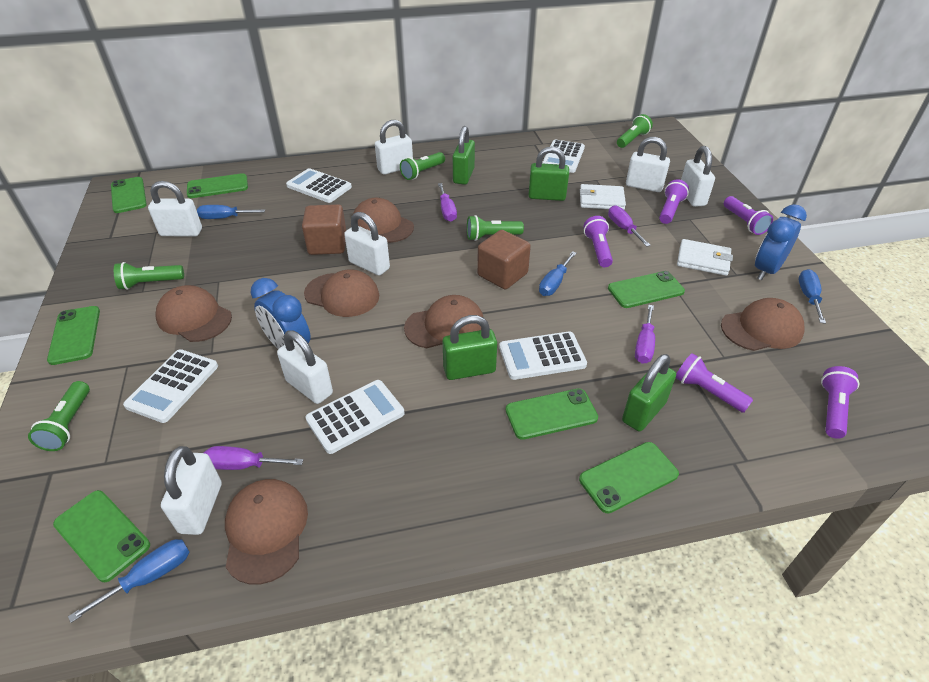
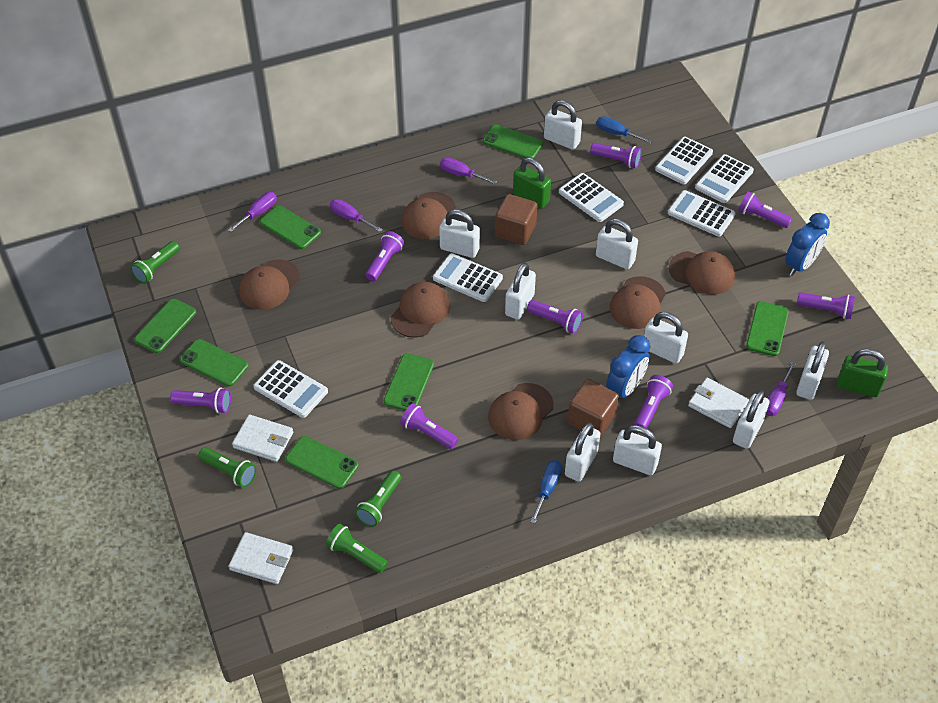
blue screwdriver: 4 -> 2
green flashlight: 5 -> 4
green padlock: 4 -> 2
purple flashlight: 5 -> 8
white calculator: 5 -> 6
white padlock: 7 -> 9
white wallet: 2 -> 3

